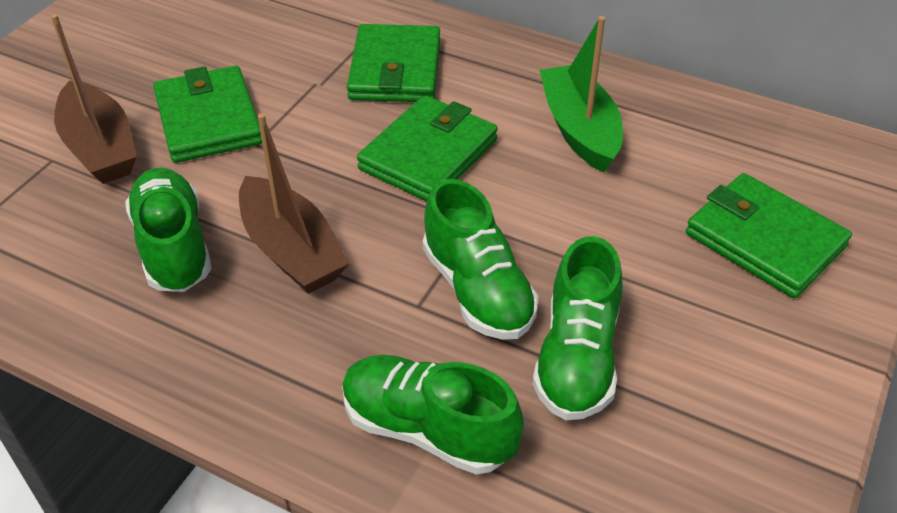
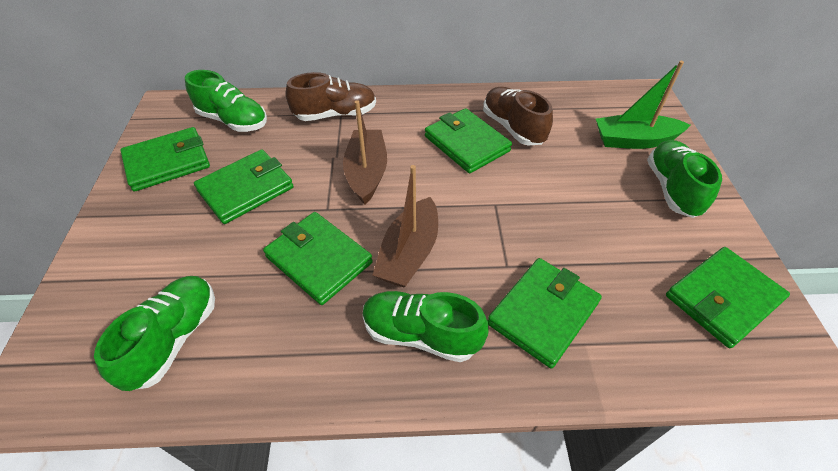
brown shoe: 0 -> 2
green wallet: 4 -> 6

